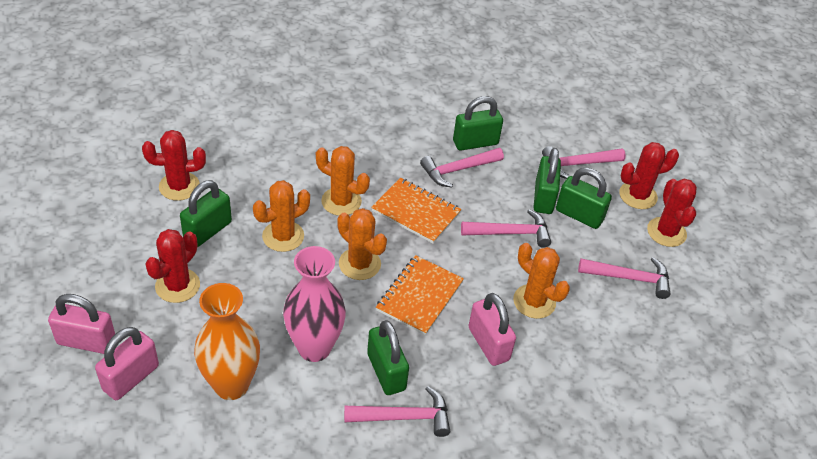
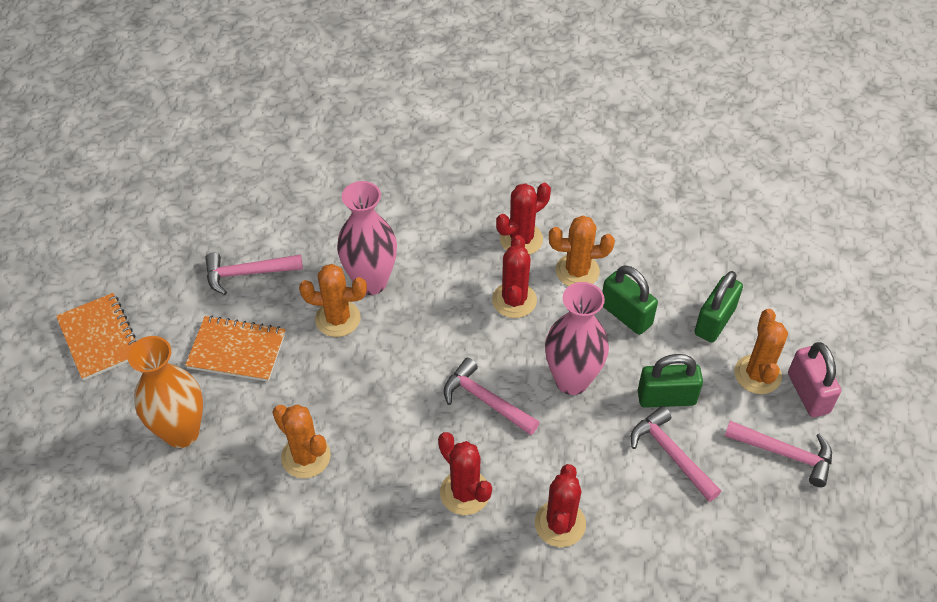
green padlock: 5 -> 3
pink hammer: 5 -> 4
pink padlock: 3 -> 1
pink vase: 1 -> 2

